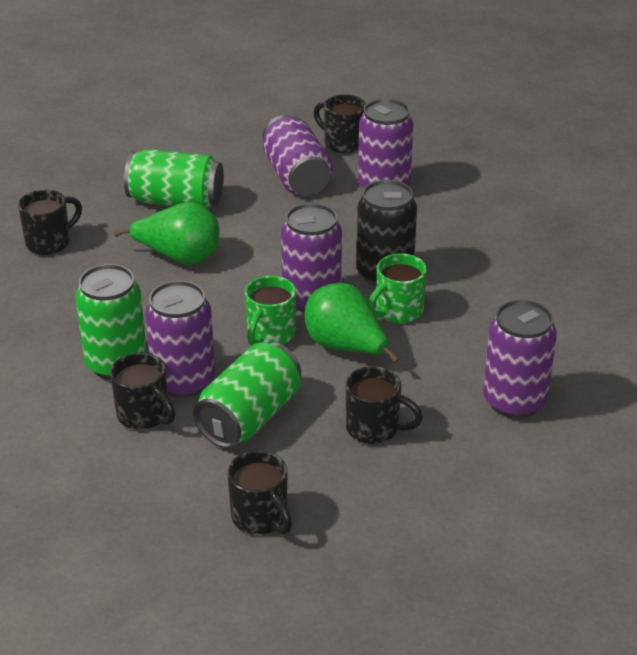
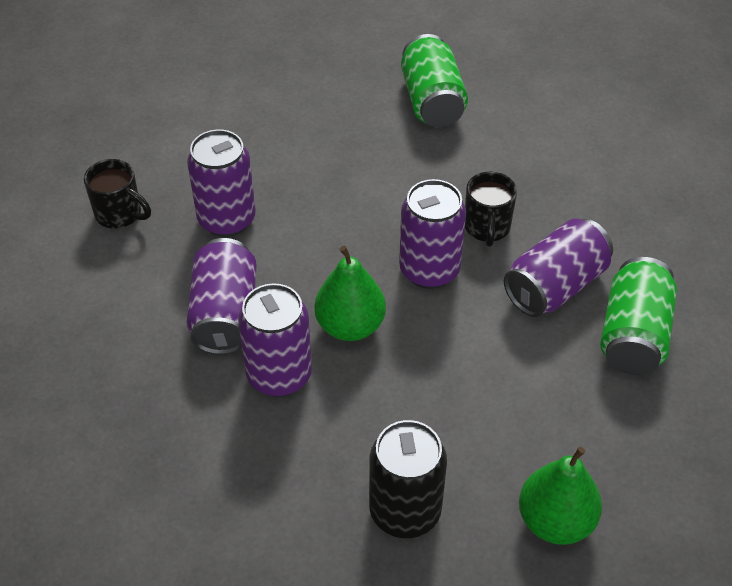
black mug: 5 -> 2
green can: 3 -> 2
green mug: 2 -> 0

